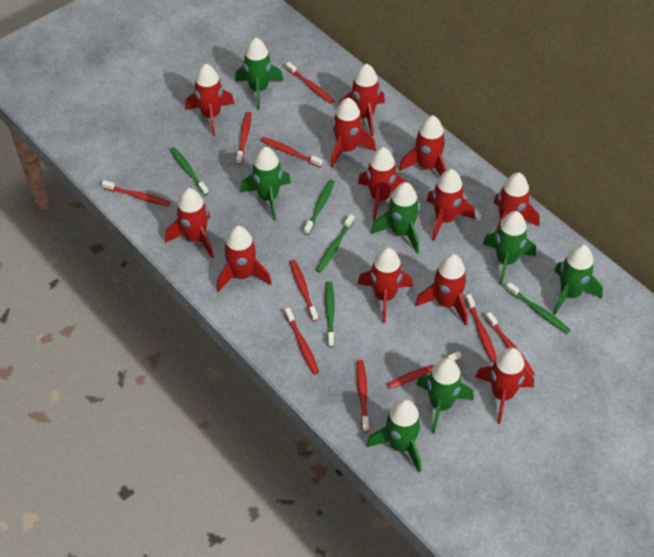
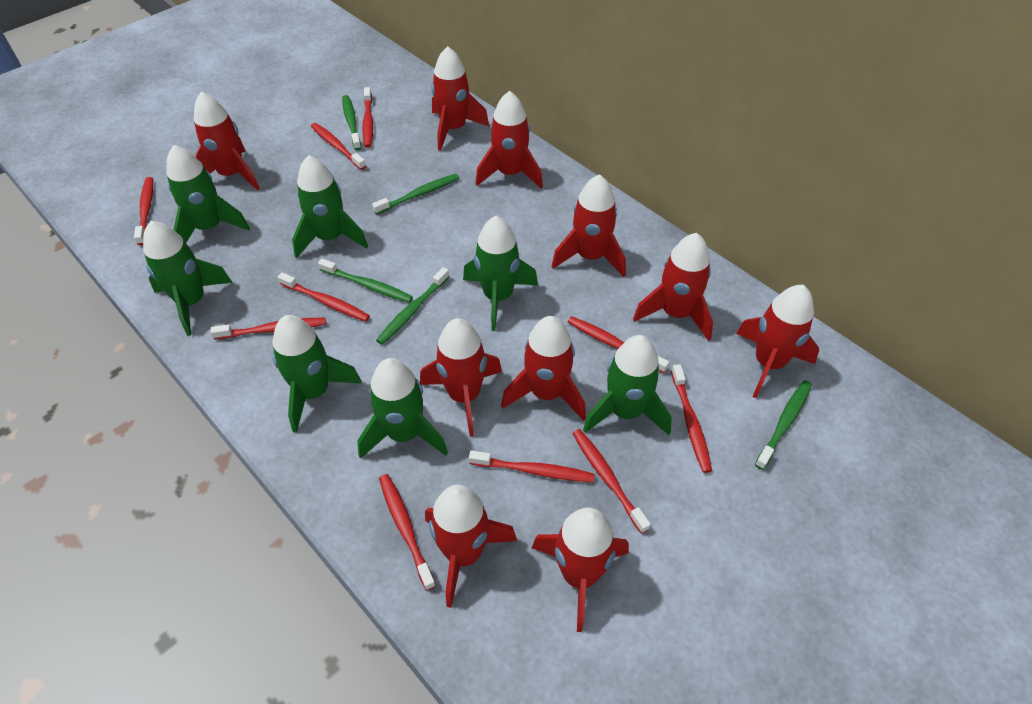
red rocket: 12 -> 10

